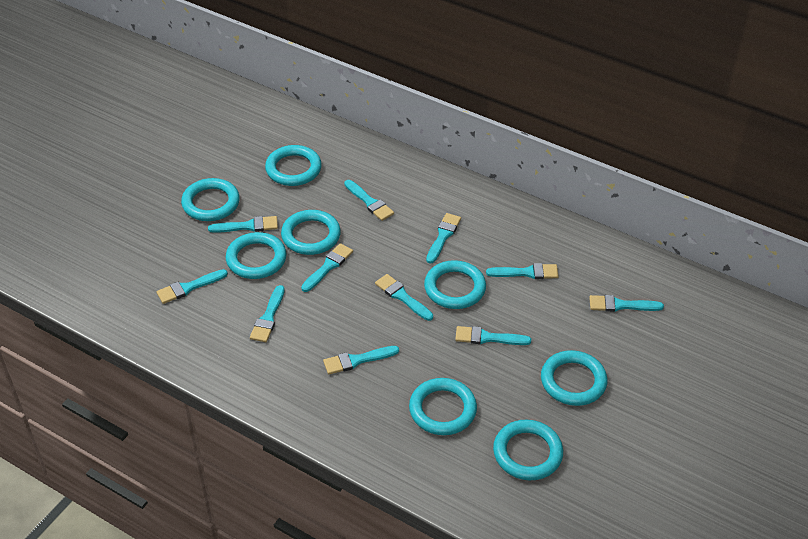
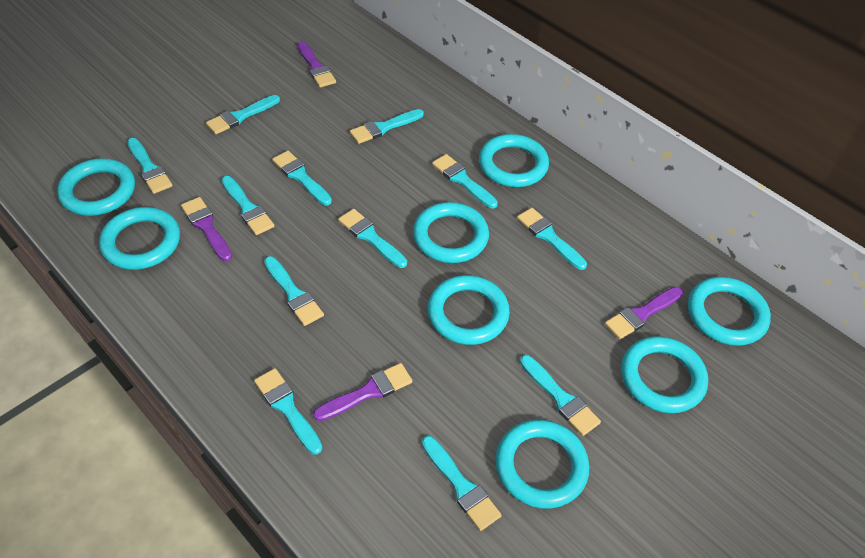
purple brush: 0 -> 4
turquoise brush: 11 -> 12

